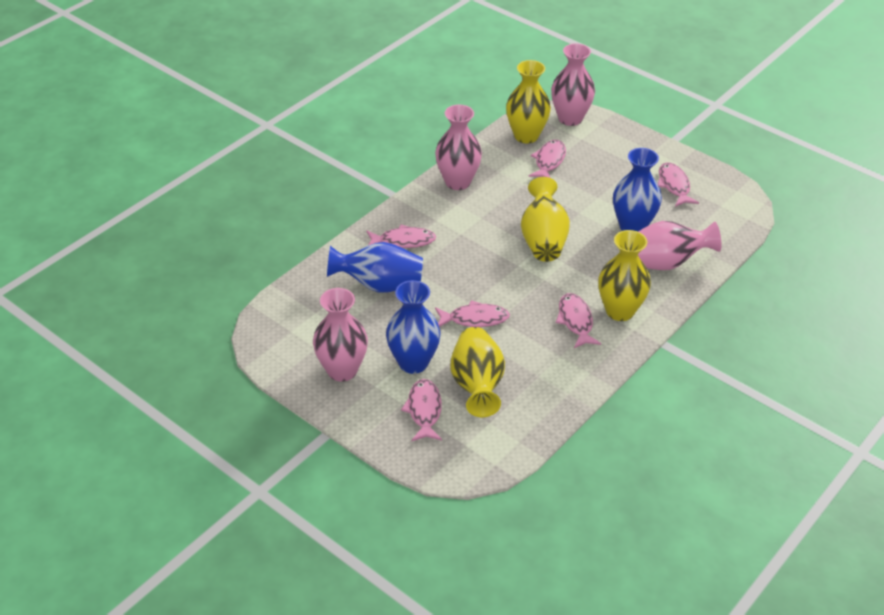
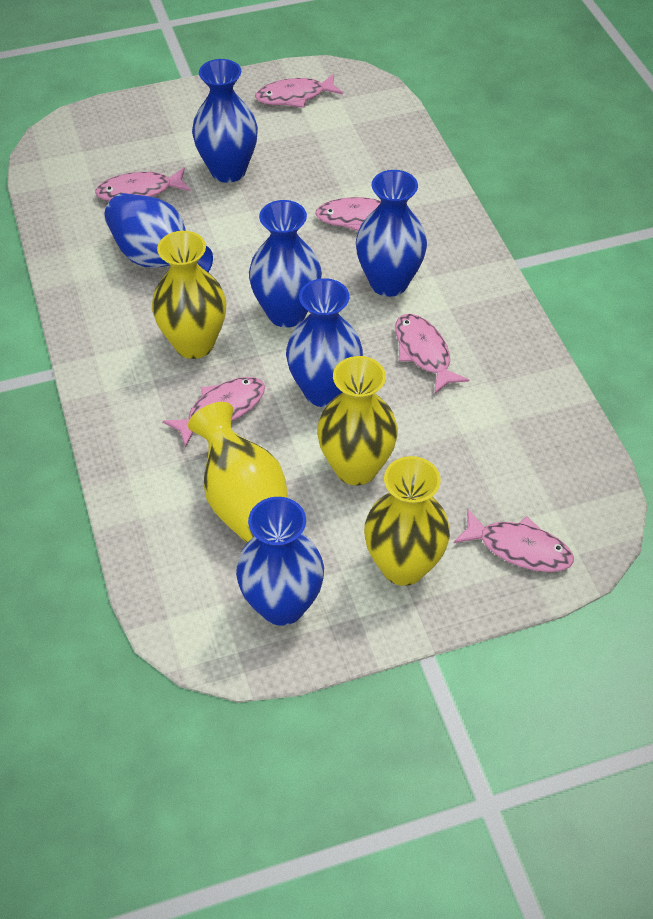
blue vase: 3 -> 6
pink vase: 4 -> 0

